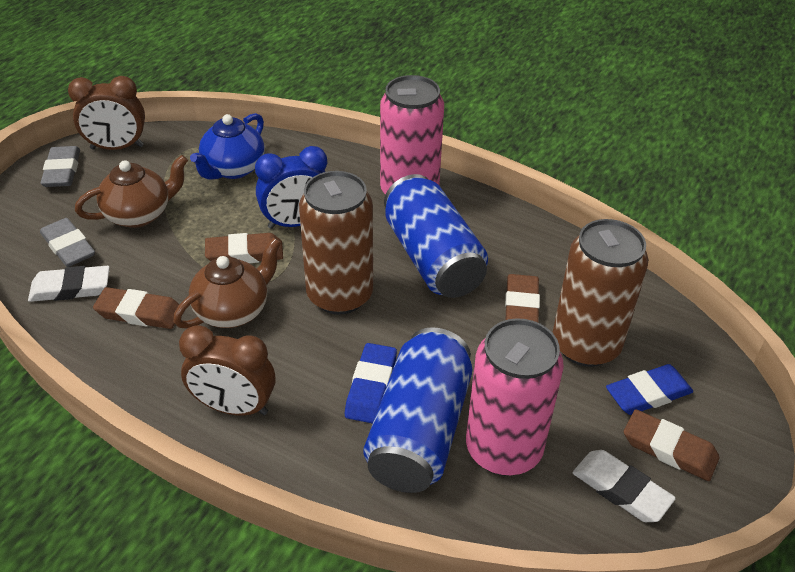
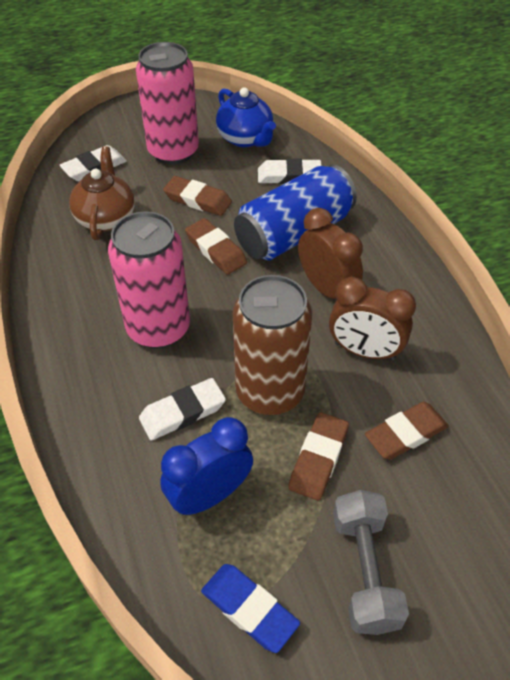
blue can: 2 -> 1
blue eraser: 2 -> 1
brown can: 2 -> 1
brown teapot: 2 -> 1
grey dumbbell: 0 -> 1
grey eraser: 2 -> 0
white eraser: 2 -> 3

